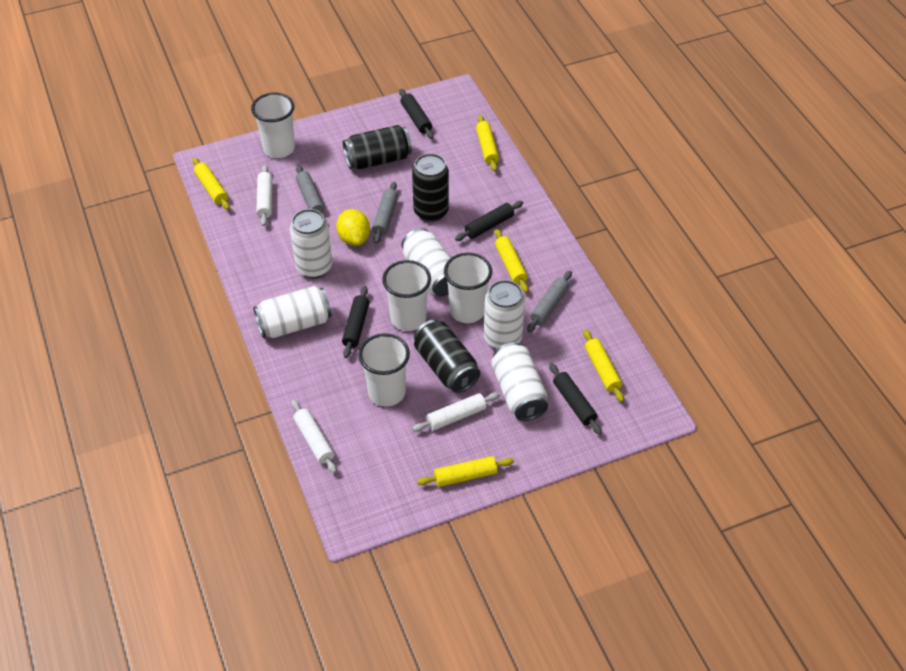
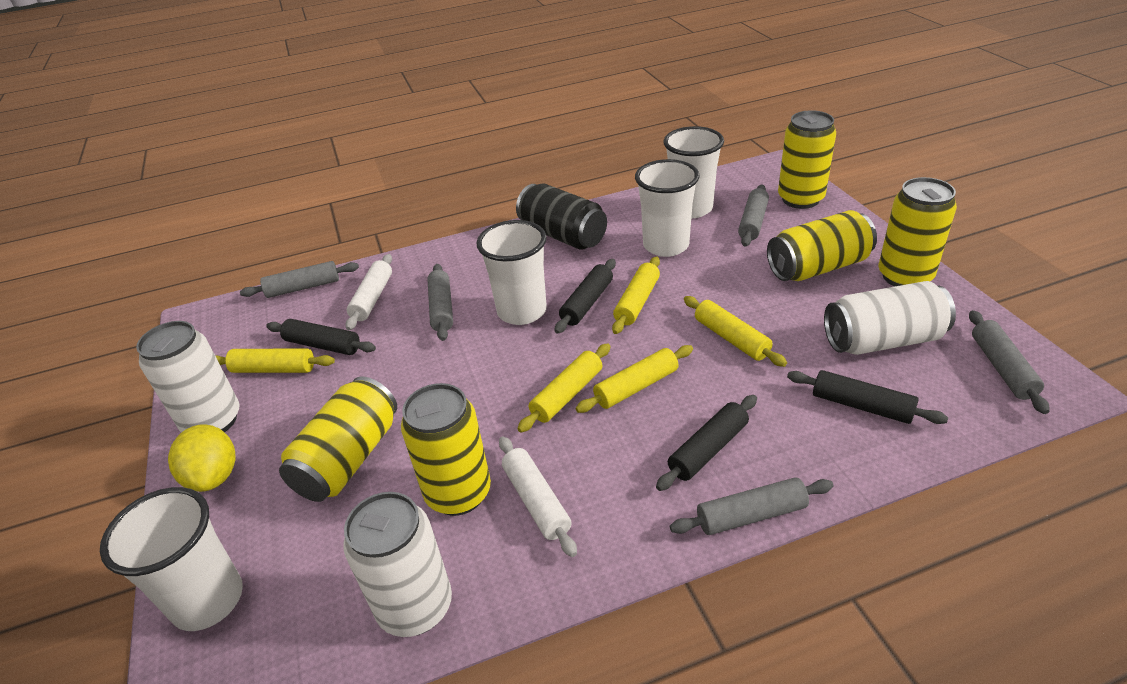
black can: 3 -> 1
grey rolling pin: 3 -> 5
white can: 5 -> 3
white rolling pin: 3 -> 2
yellow can: 0 -> 5

